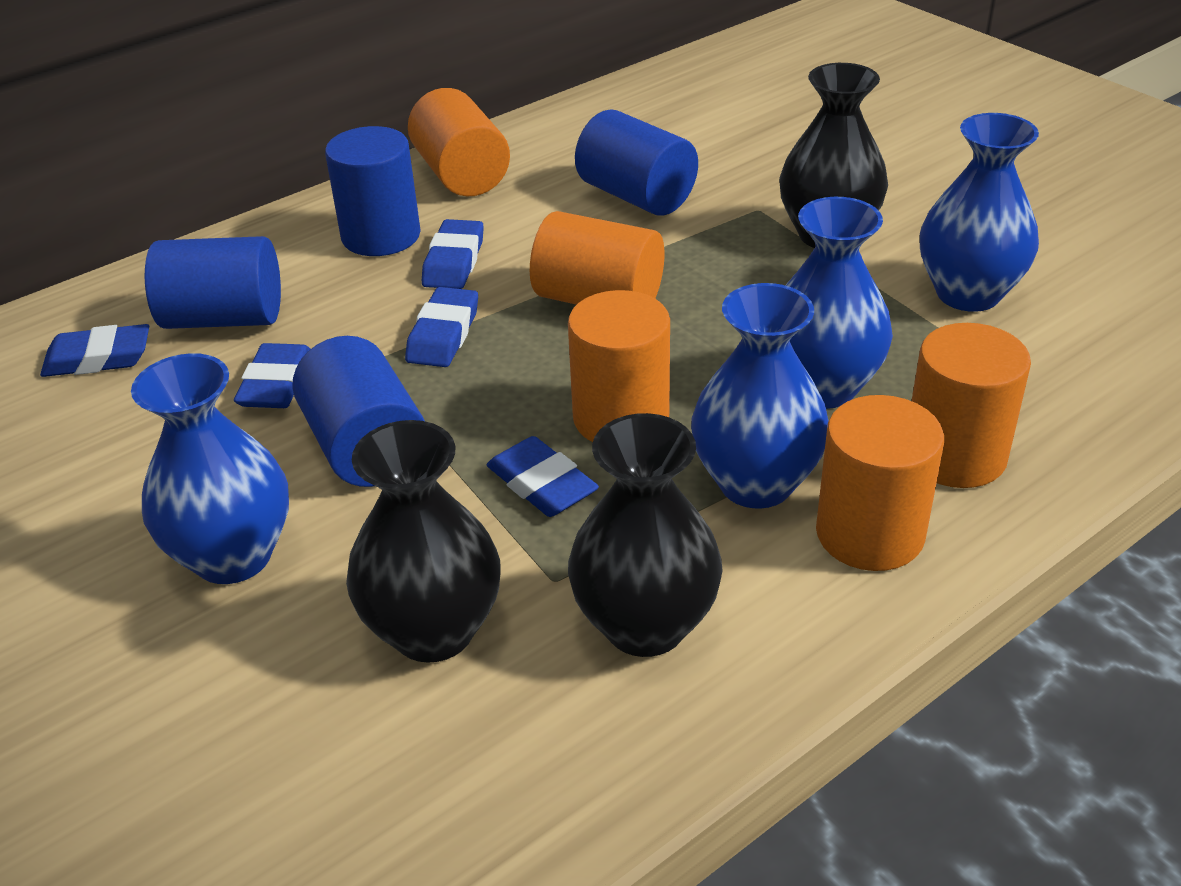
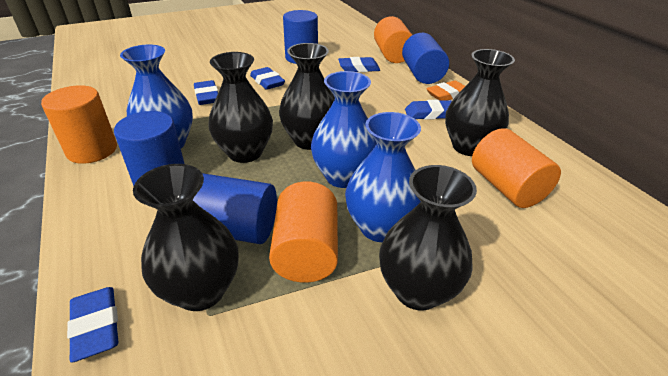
black vase: 3 -> 5
blue vase: 4 -> 3
orange cylinder: 5 -> 4
orange eraser: 0 -> 1

